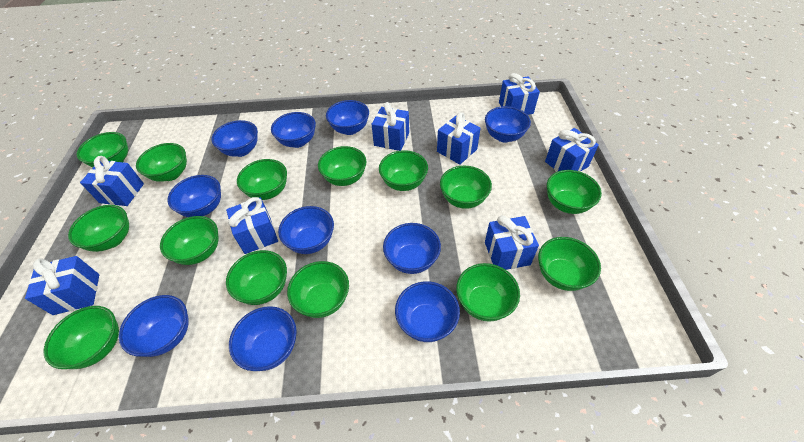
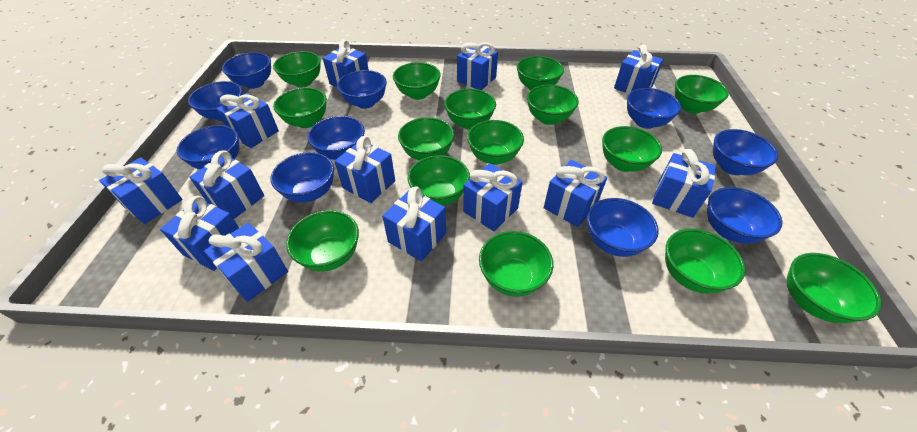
blue gift: 8 -> 13
green bowl: 14 -> 15

